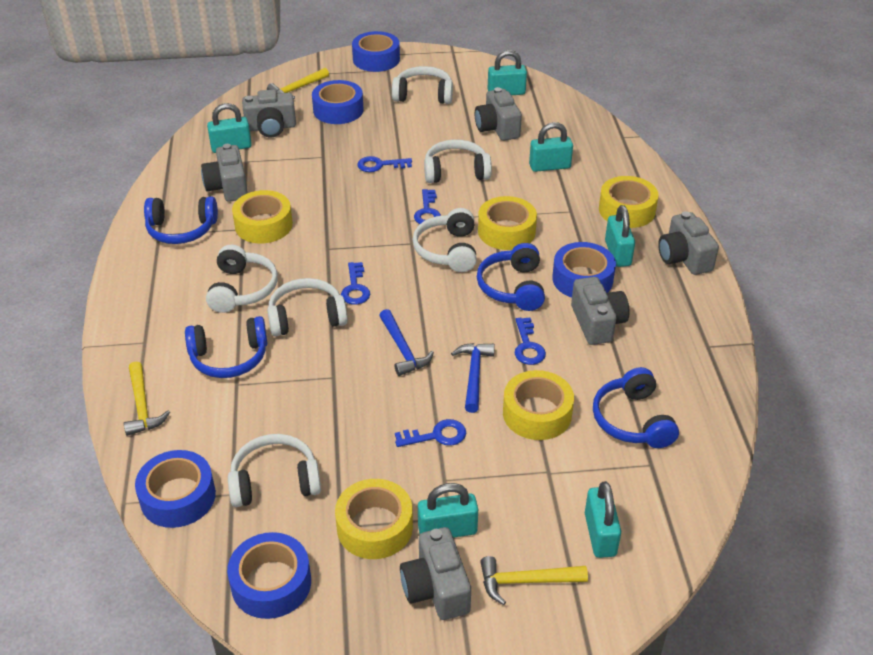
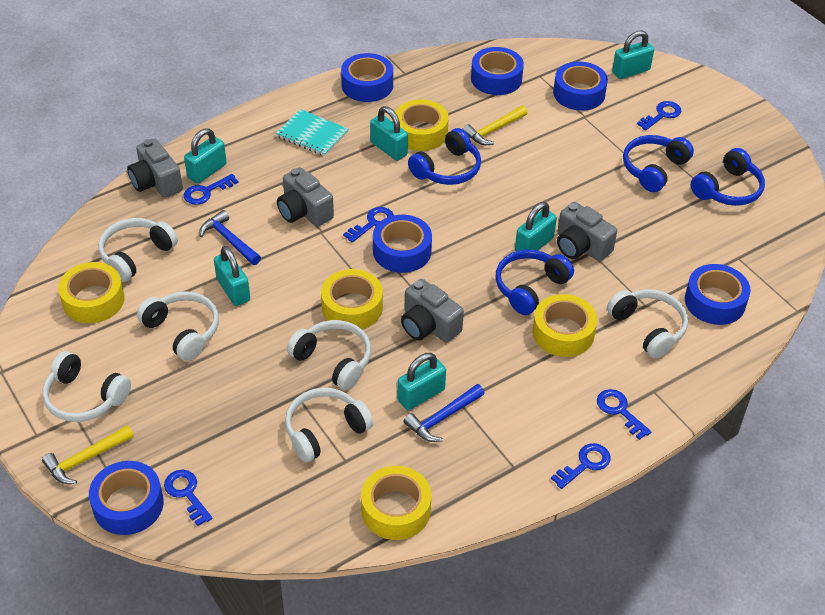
blue key: 5 -> 6
blue tape: 5 -> 6
grey camera: 6 -> 4
turquoise notebook: 0 -> 1
yellow hammer: 3 -> 2

